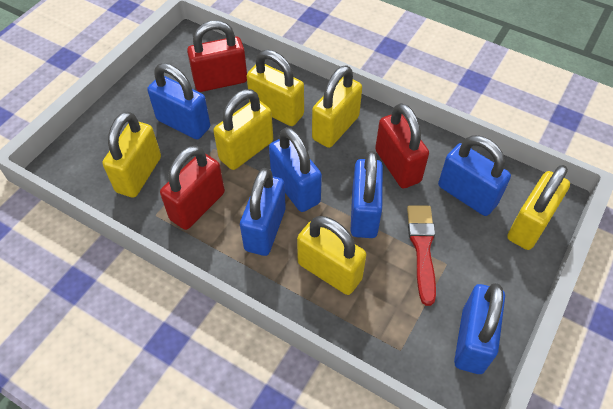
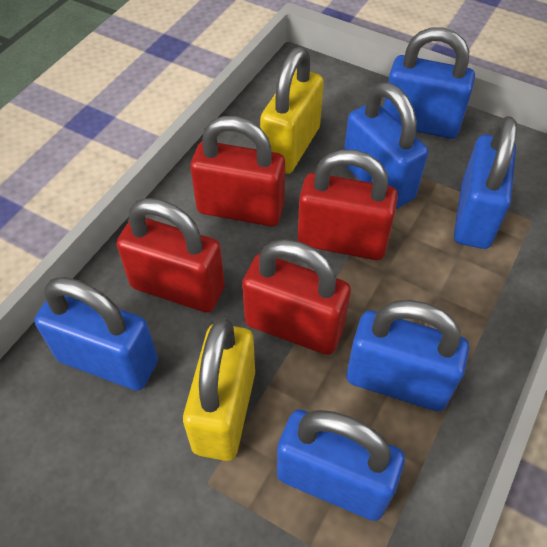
red brush: 1 -> 0
red padlock: 3 -> 4
yellow padlock: 6 -> 2

